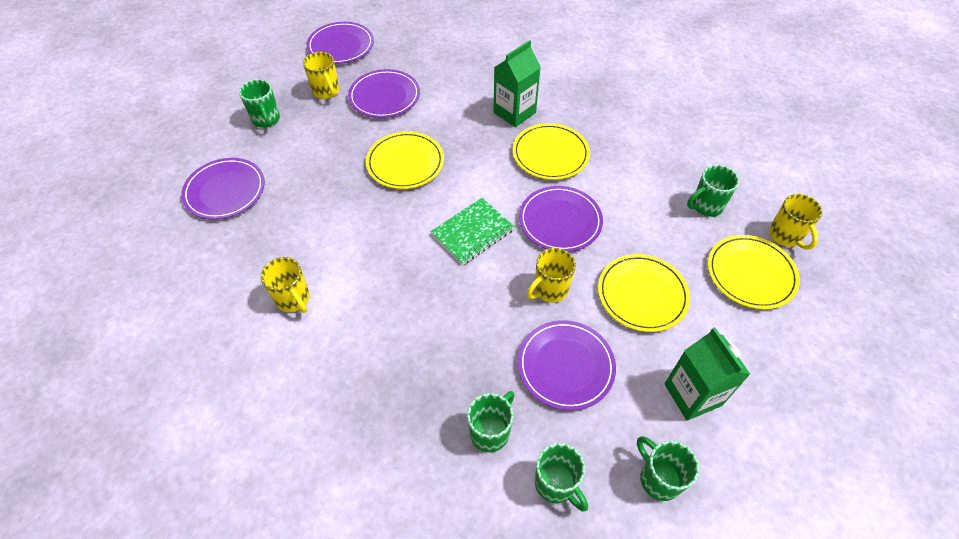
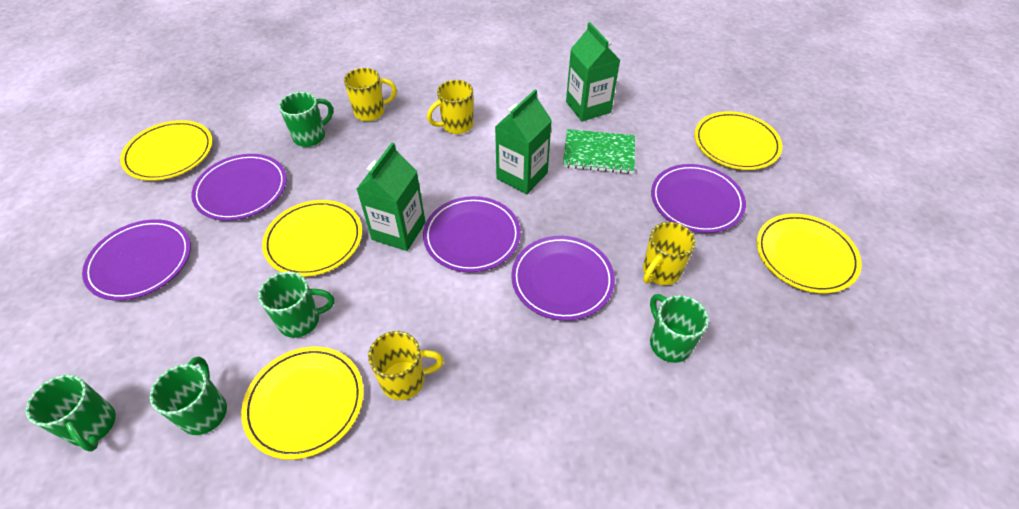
green carton: 2 -> 3
yellow plate: 4 -> 5

